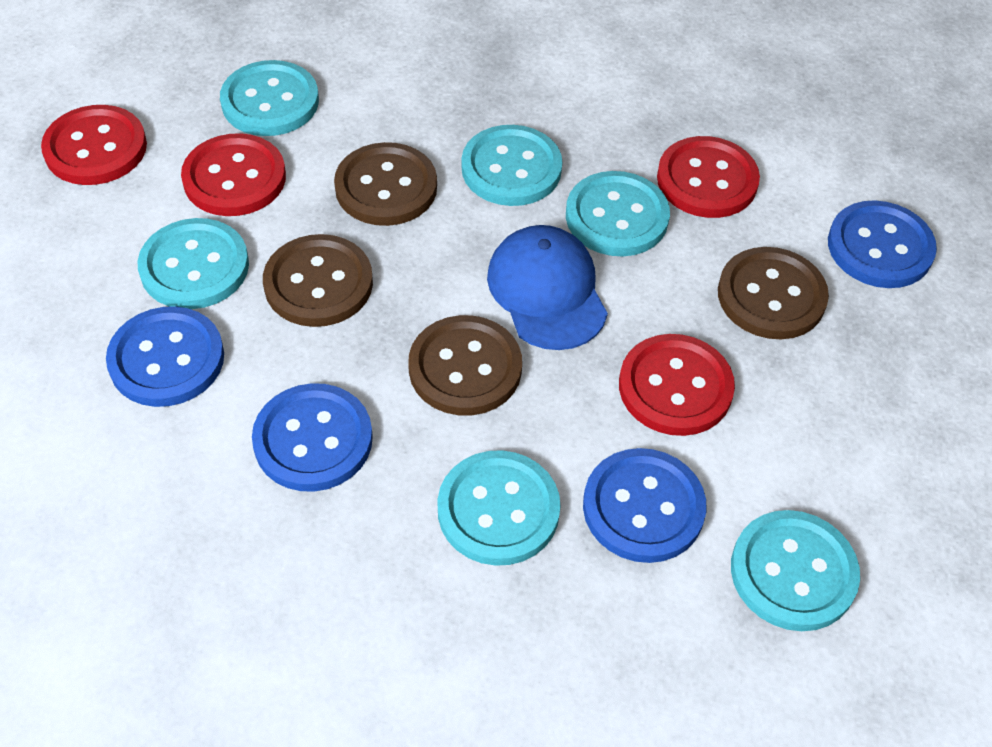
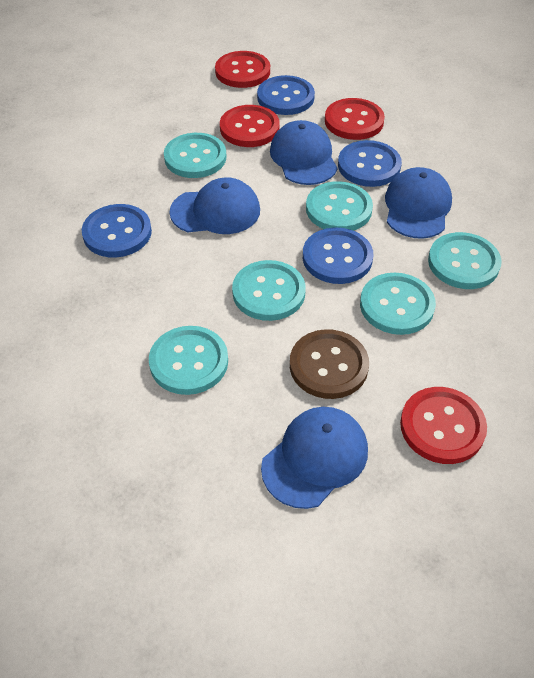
blue cap: 1 -> 4
brown button: 4 -> 1

